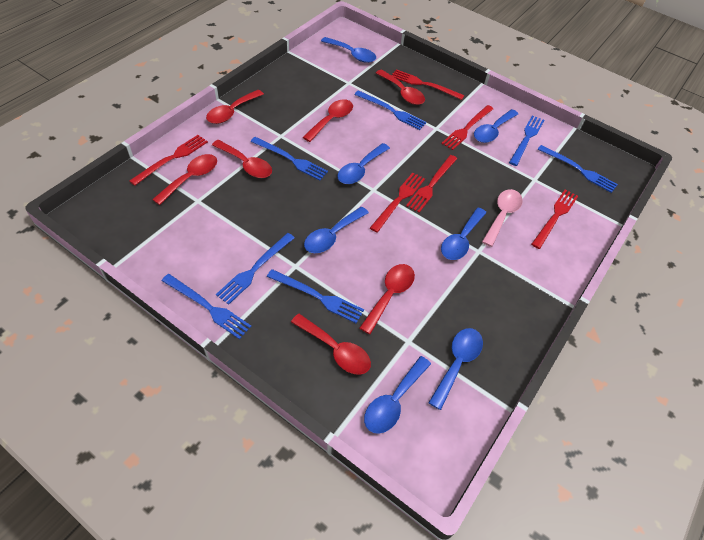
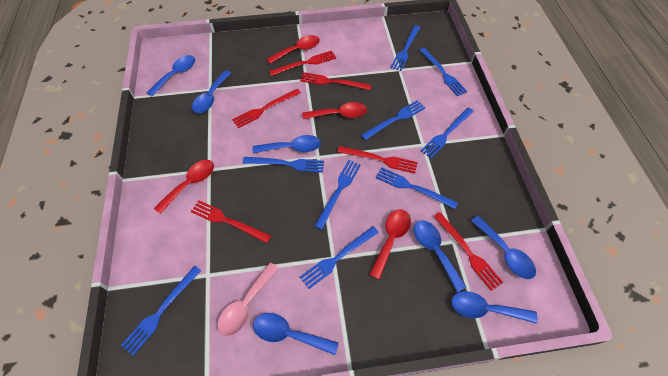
blue fork: 7 -> 9
red spoon: 7 -> 4

